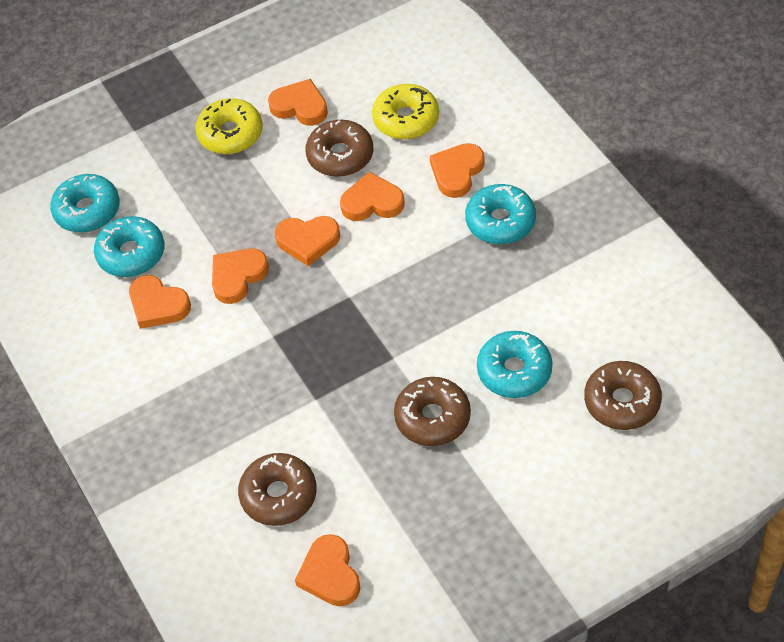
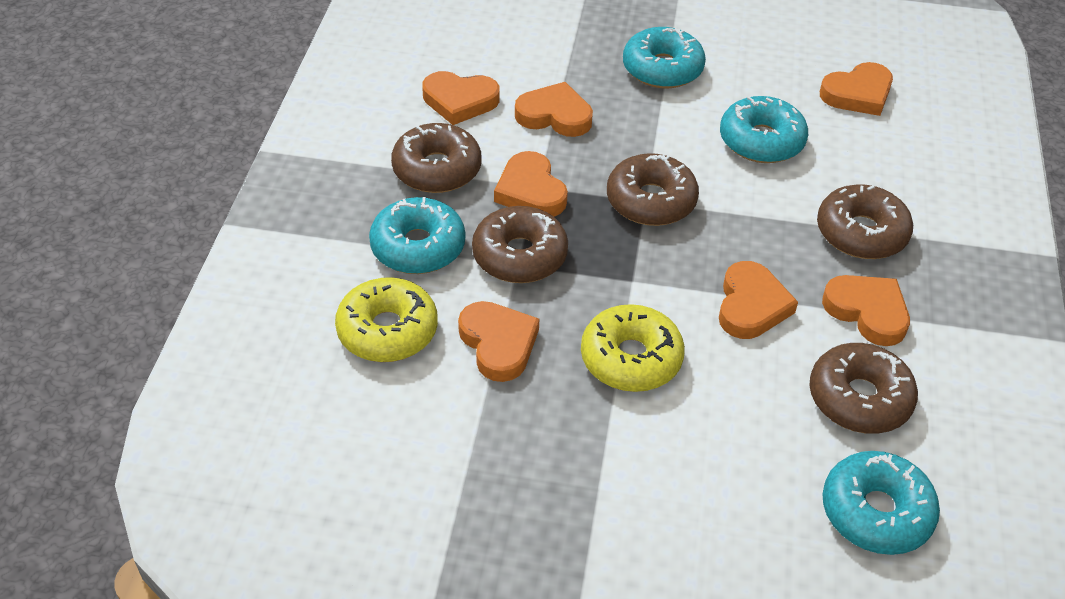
brown donut: 4 -> 5

